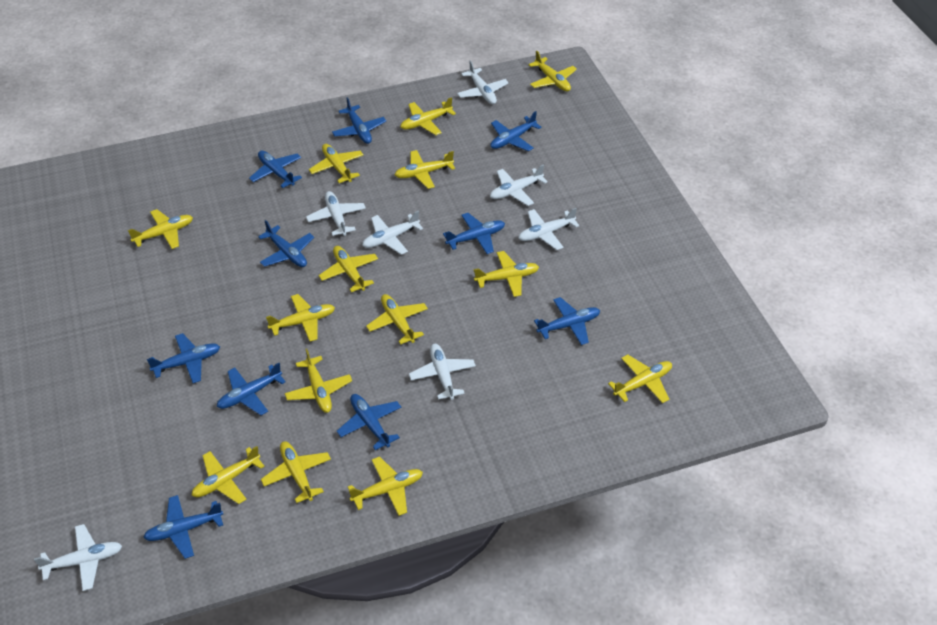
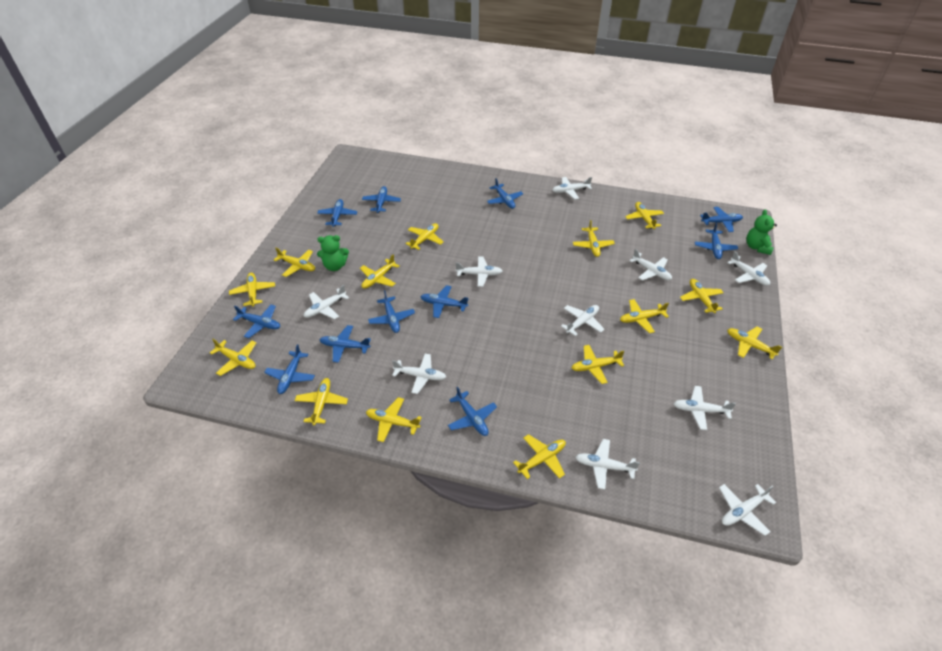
blue plane: 10 -> 11
green teddy bear: 0 -> 2
white plane: 7 -> 10

